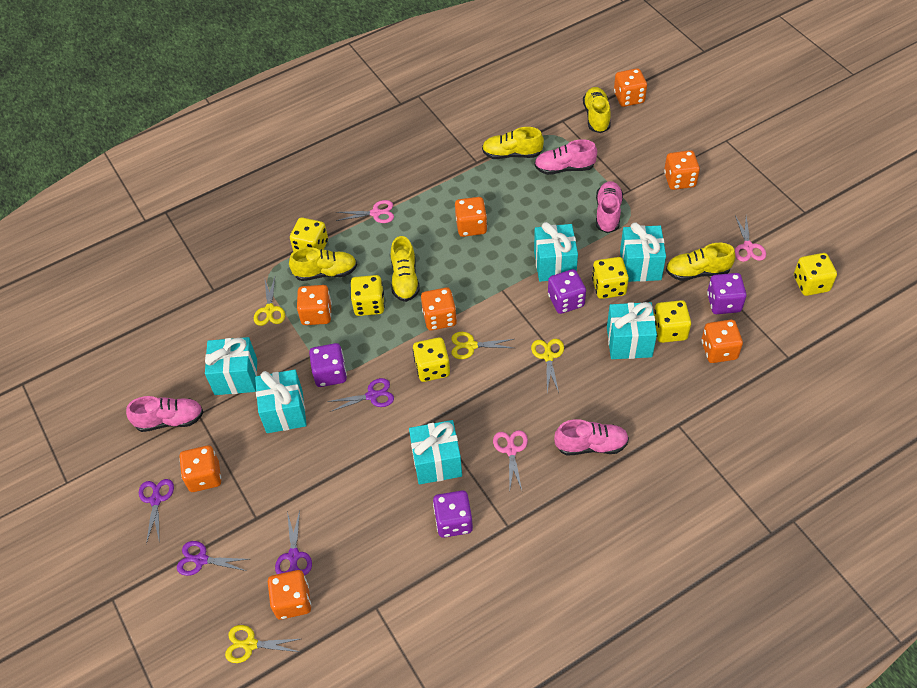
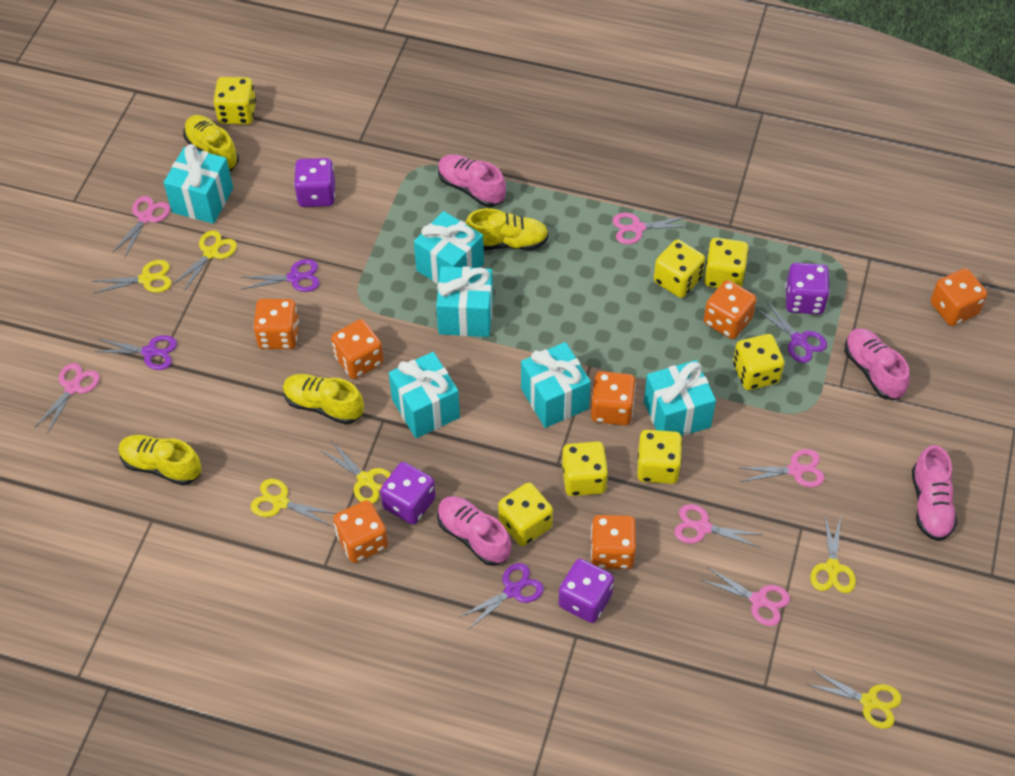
orange dice: 8 -> 7
pink scissors: 3 -> 6
yellow dice: 6 -> 7
yellow scissors: 4 -> 6
yellow shoe: 5 -> 4

